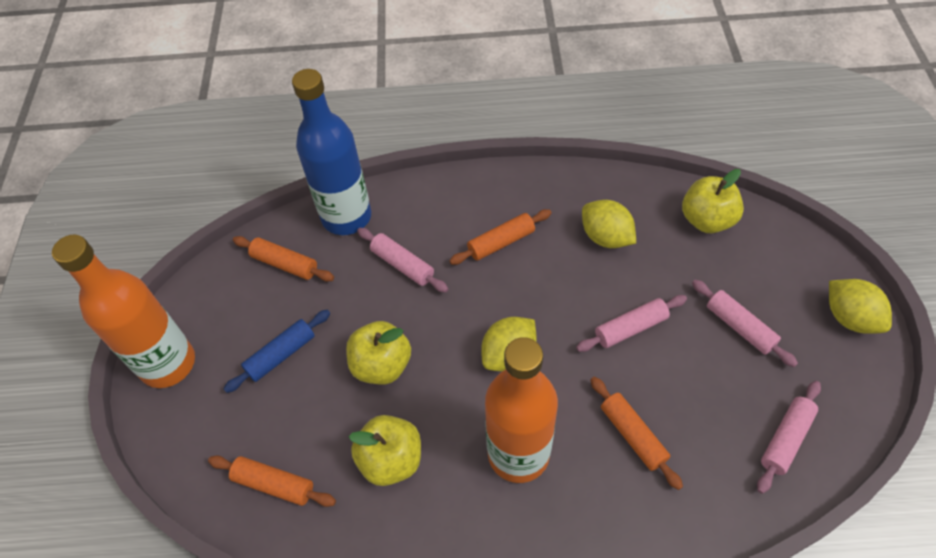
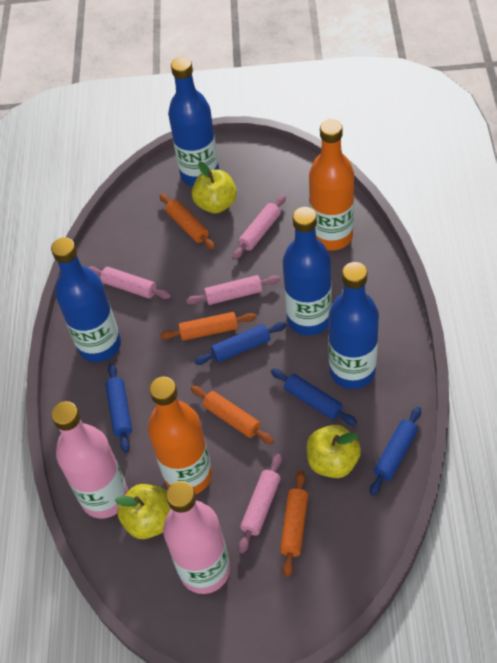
blue bottle: 1 -> 4
blue rolling pin: 1 -> 4
pink bottle: 0 -> 2
yellow lemon: 3 -> 0

